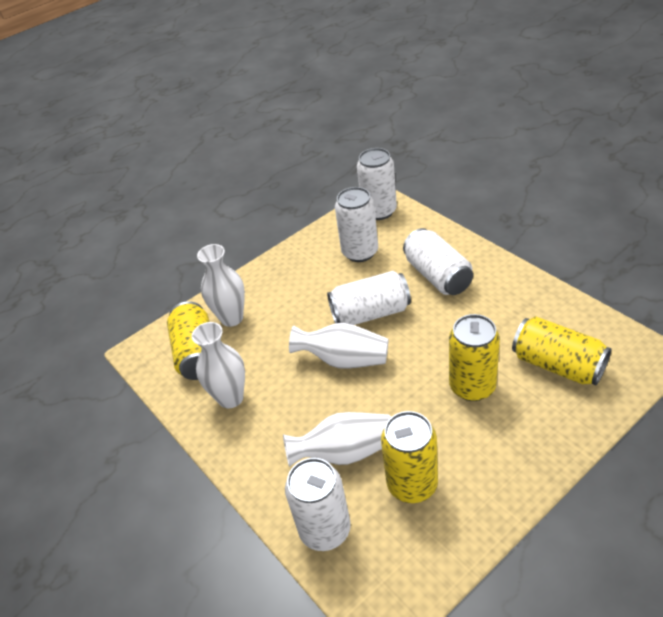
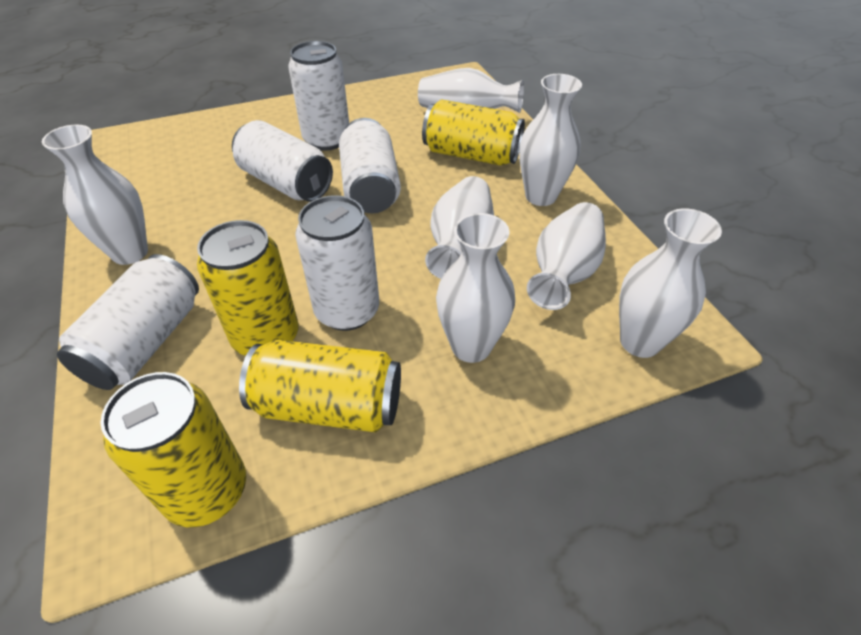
white vase: 4 -> 7

